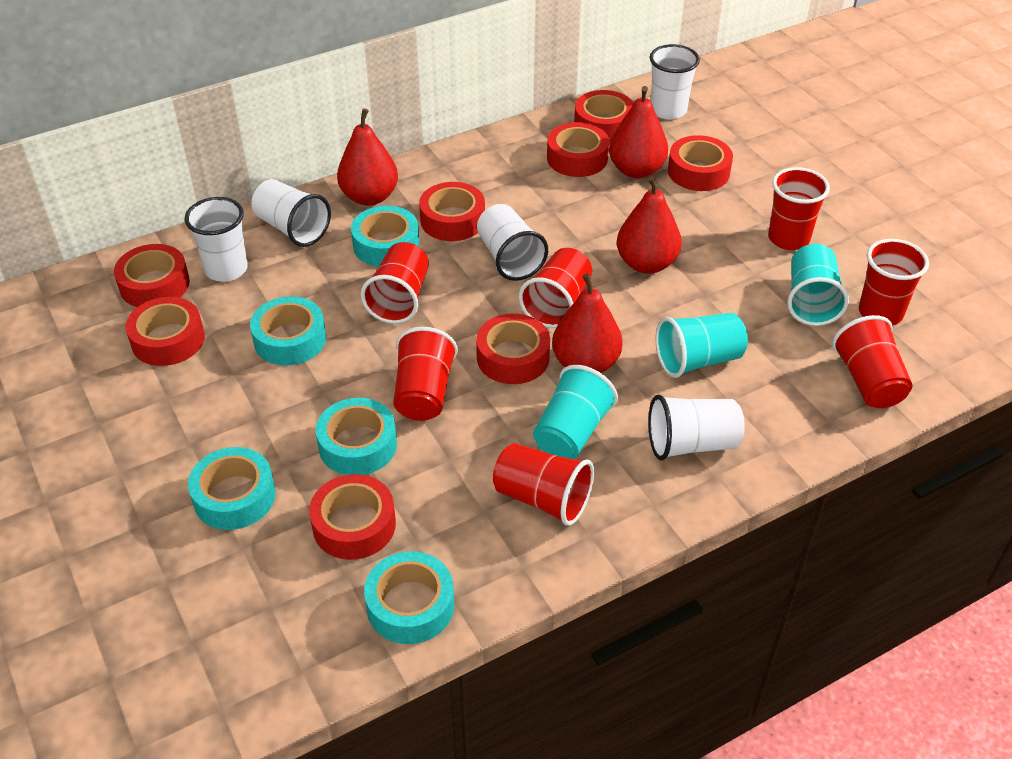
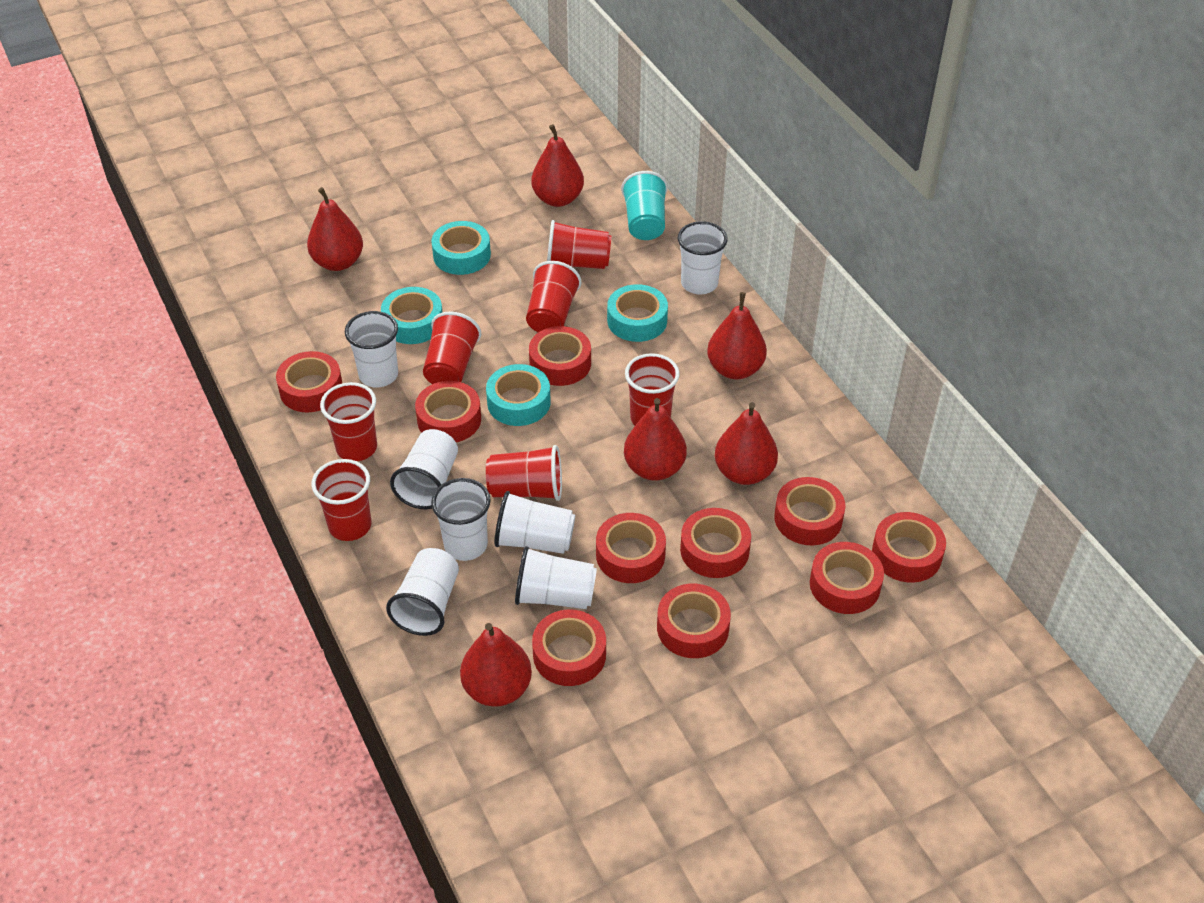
red pear: 4 -> 6
red tape: 8 -> 10
turquoise cup: 3 -> 1
turquoise tape: 5 -> 4
white cup: 5 -> 7

